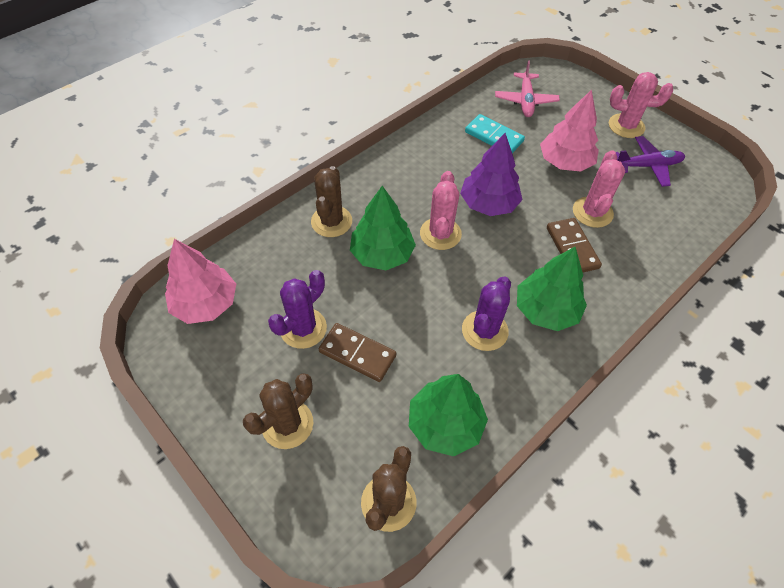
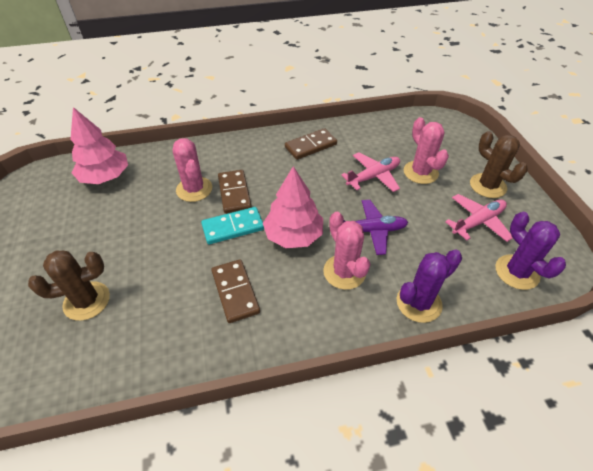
brown cactus: 3 -> 2
brown domino: 2 -> 3
green tree: 3 -> 0
pink plane: 1 -> 2
purple tree: 1 -> 0

